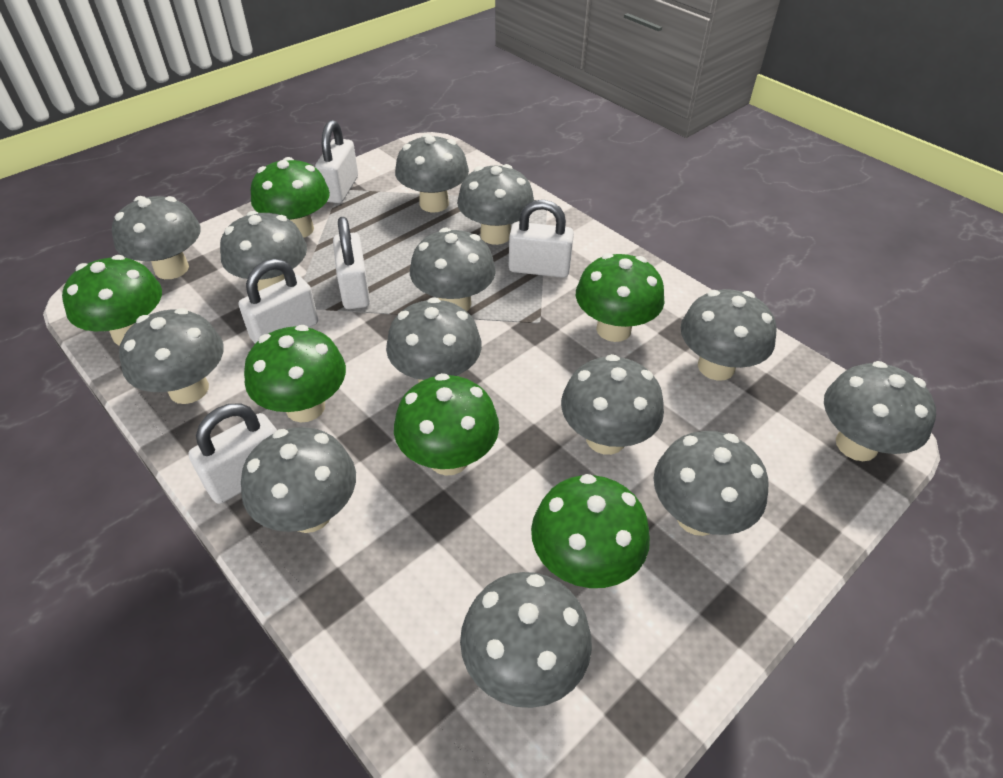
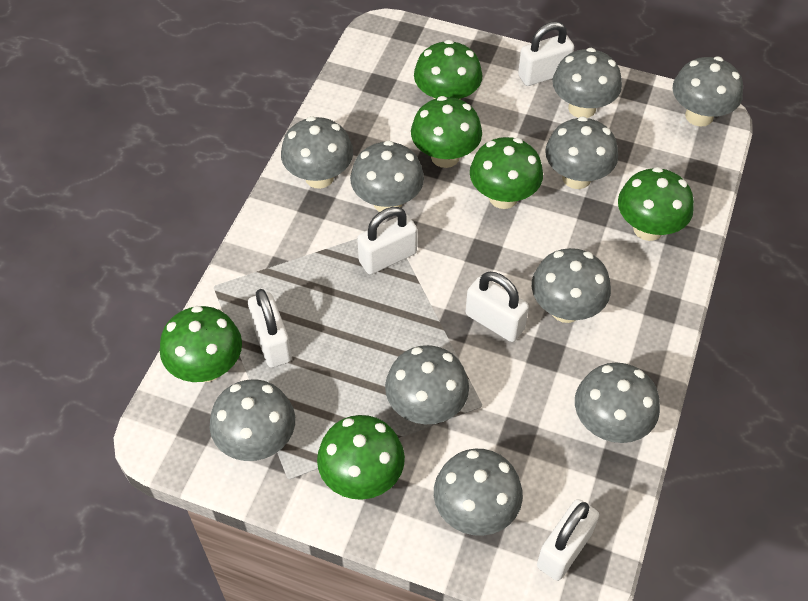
grey mushroom: 13 -> 10

